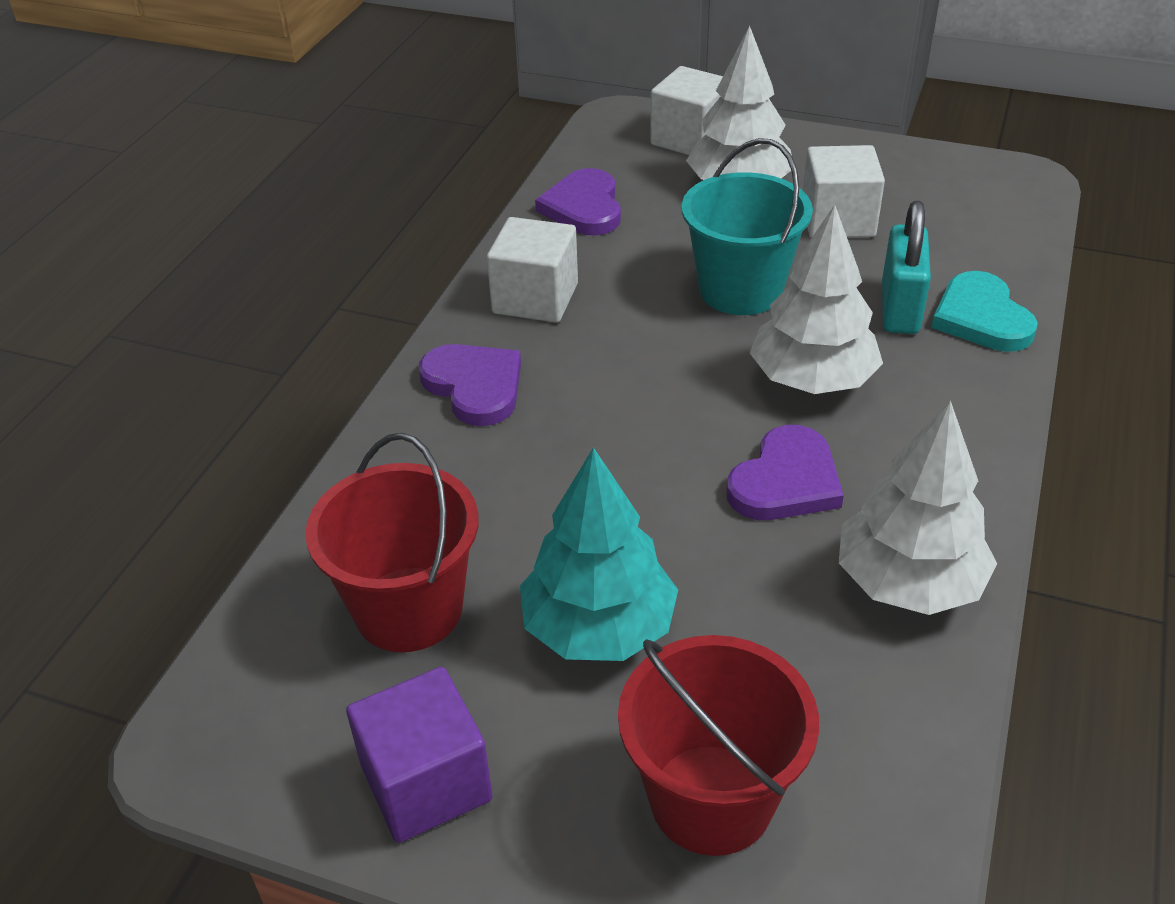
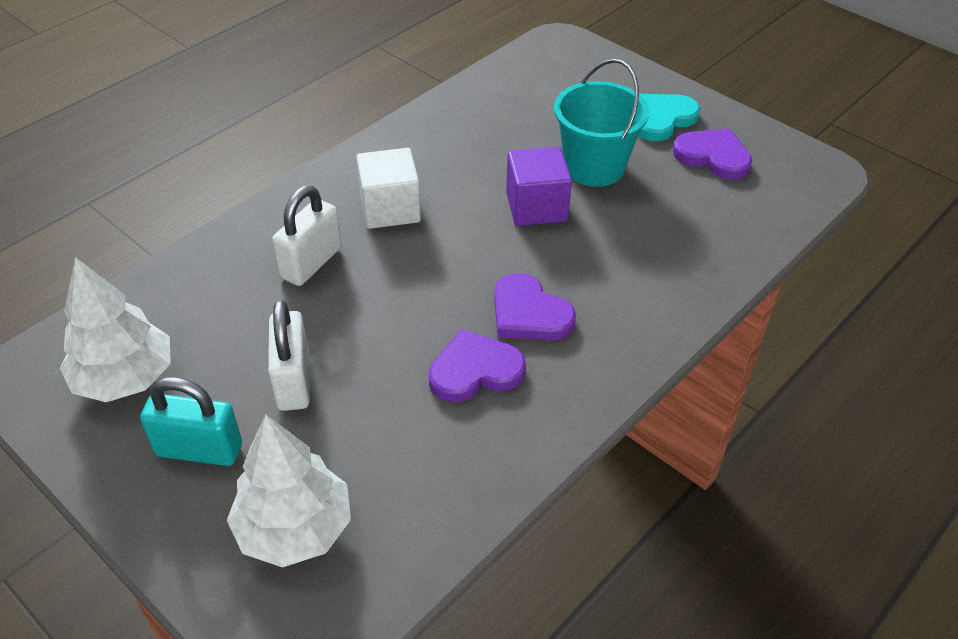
red bucket: 2 -> 0
turquoise tree: 1 -> 0
white cube: 3 -> 1
white padlock: 0 -> 2
white tree: 3 -> 2

